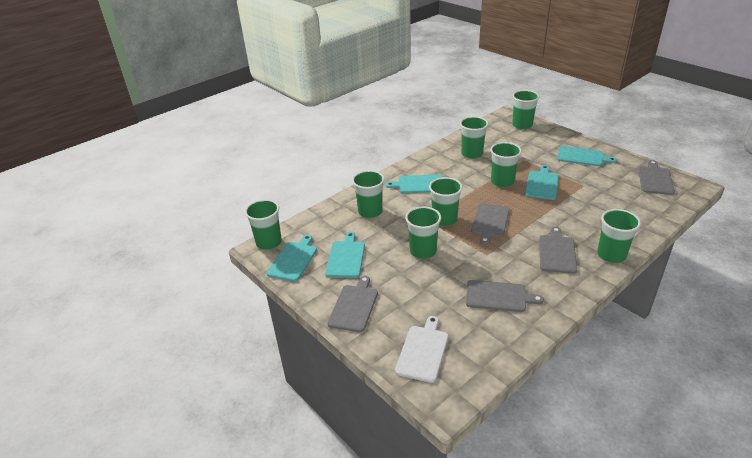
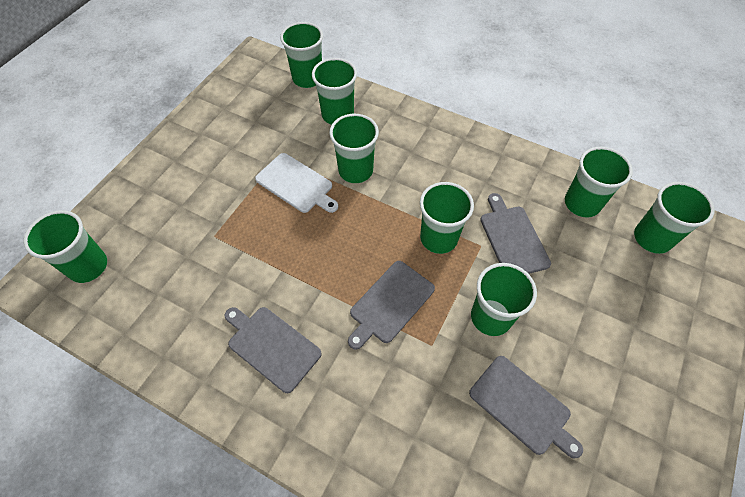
grey cutting board: 5 -> 4
turquoise cutting board: 5 -> 0

